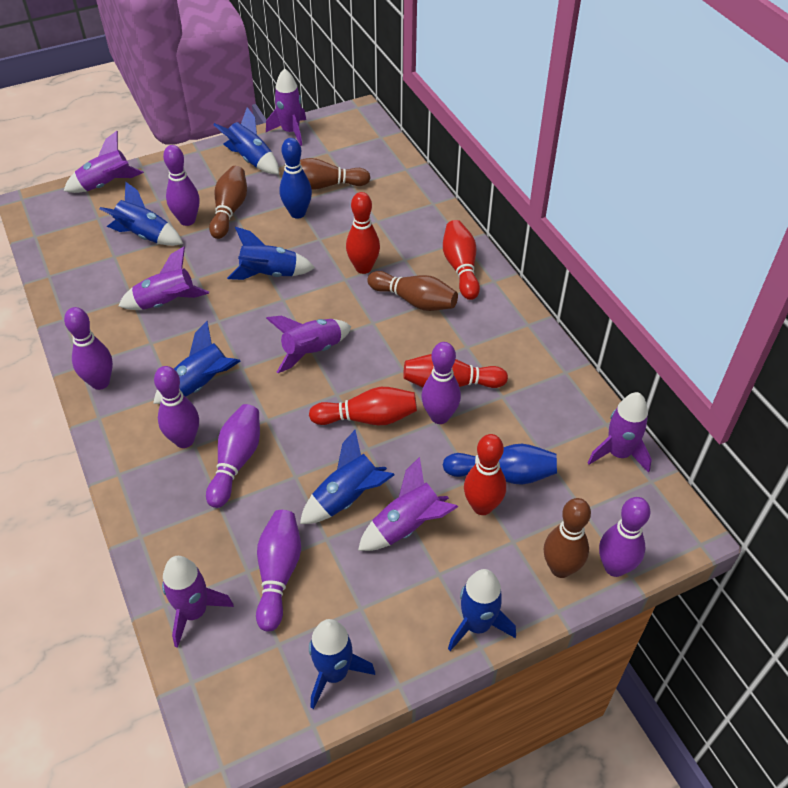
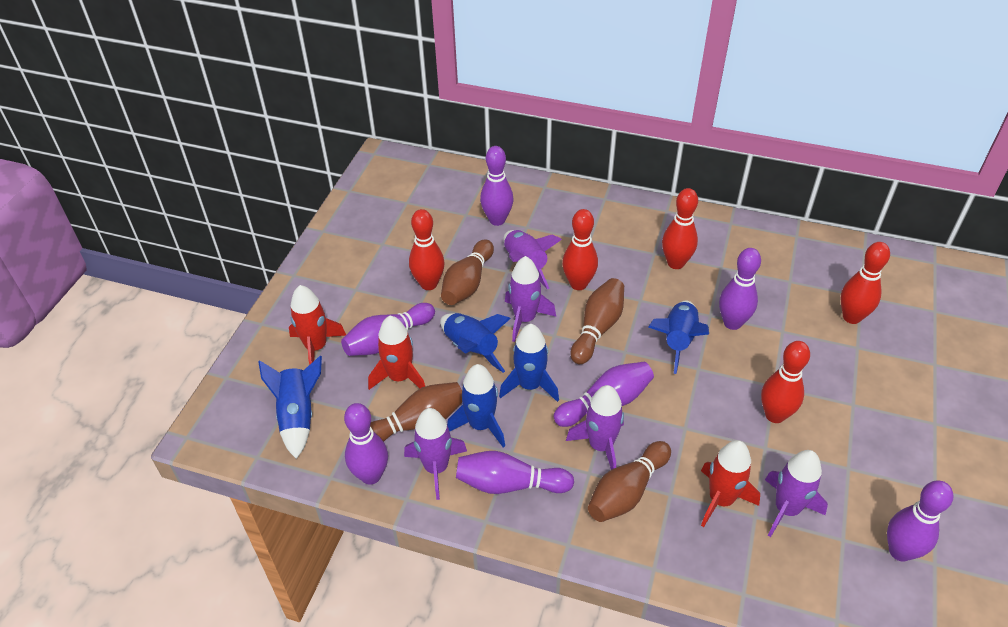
blue bowling pin: 2 -> 0
blue rocket: 7 -> 5
purple rocket: 7 -> 5
red rocket: 0 -> 3

